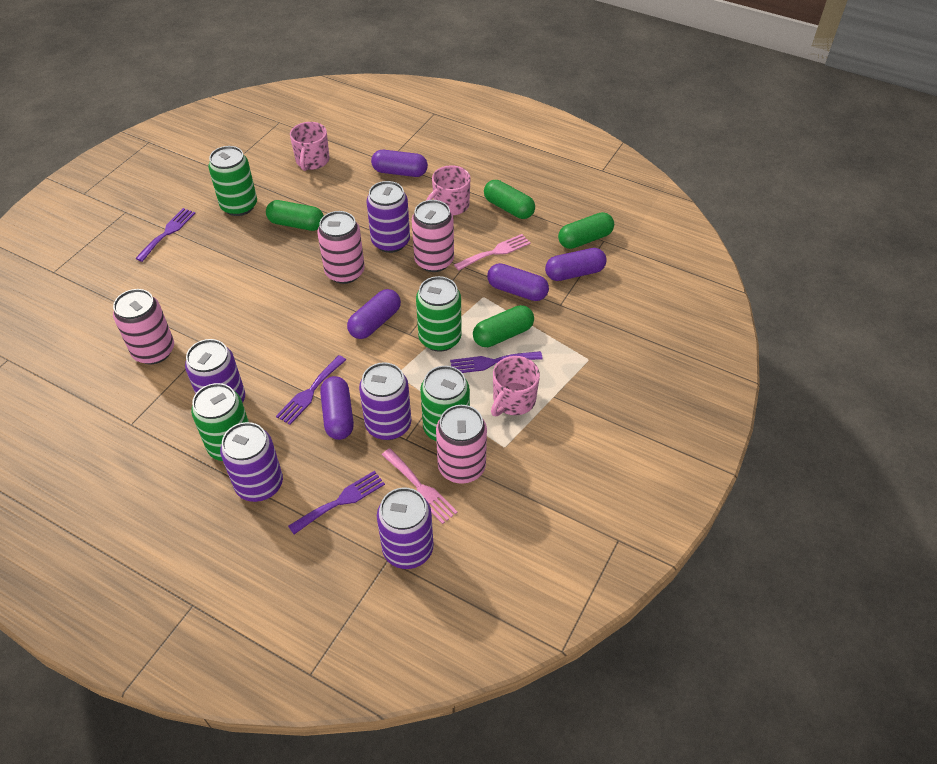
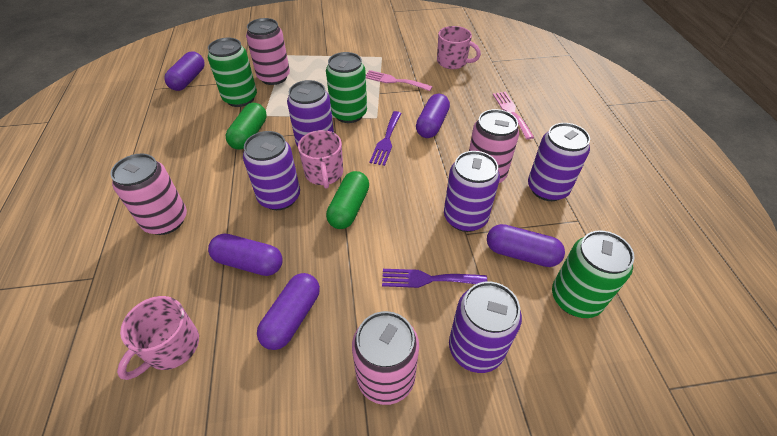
green can: 4 -> 3
green capsule: 4 -> 2
purple fork: 4 -> 2

